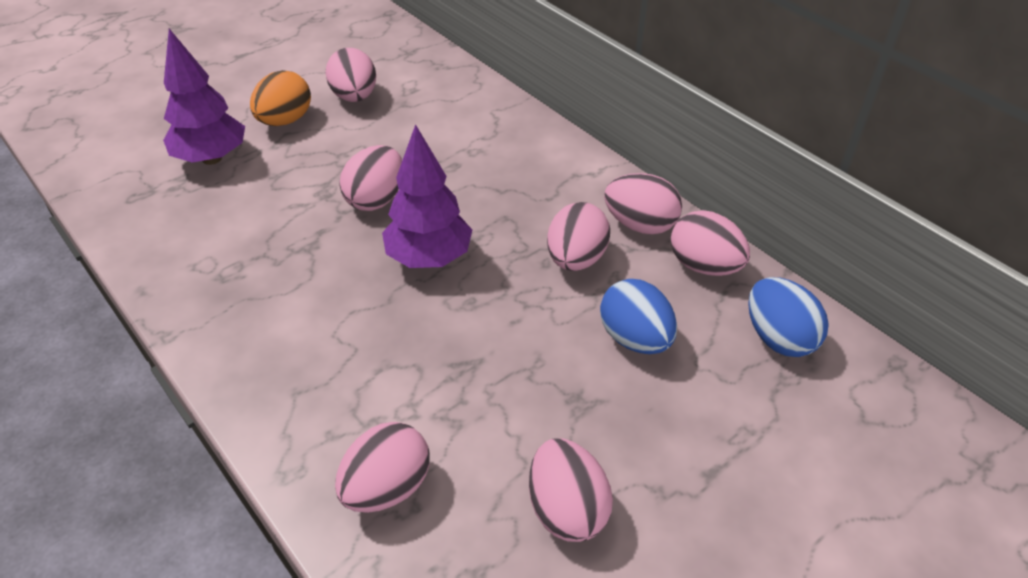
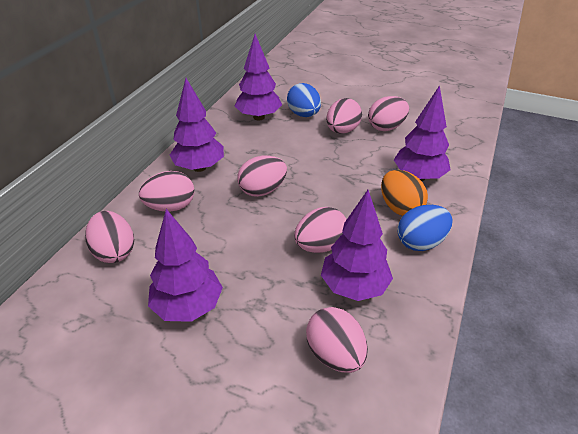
purple tree: 2 -> 5

